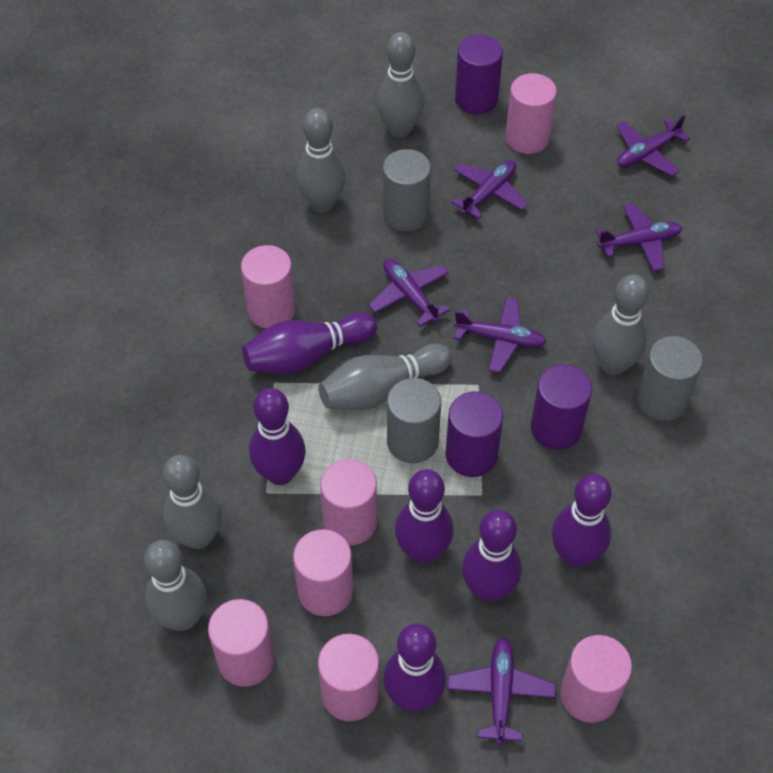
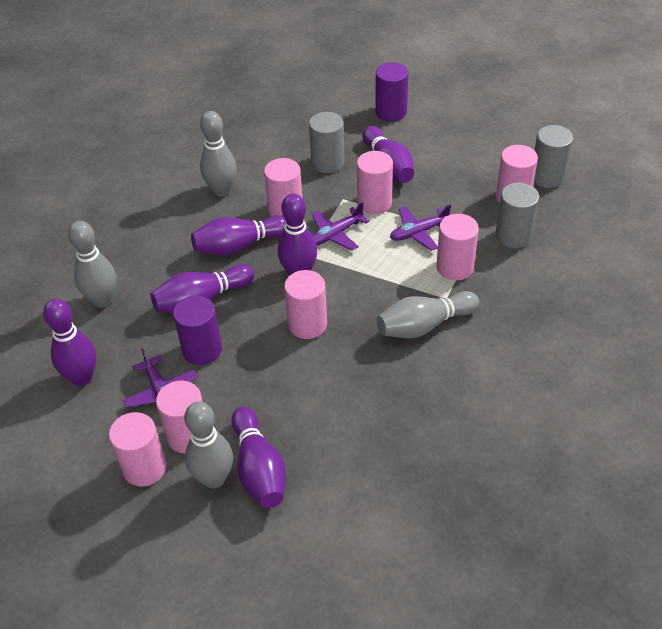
grey bowling pin: 6 -> 4
purple cylinder: 3 -> 2
purple plane: 6 -> 3

